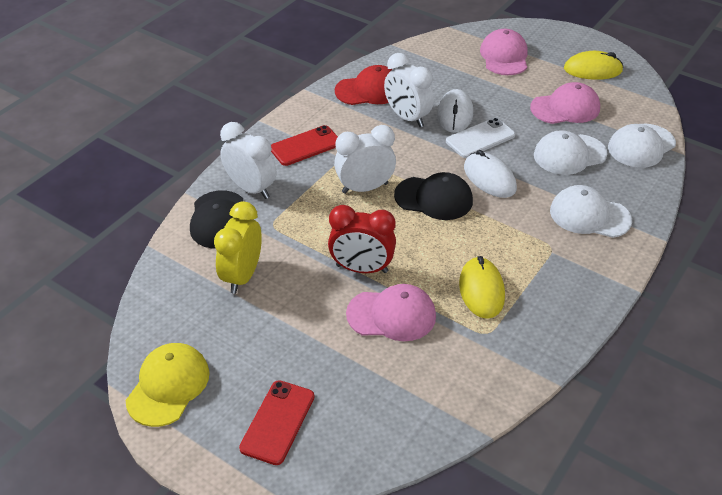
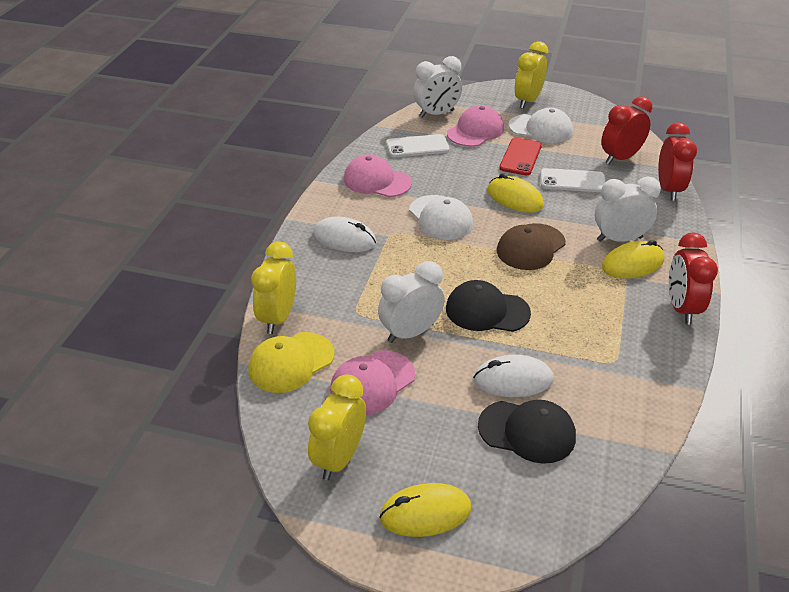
brown cap: 0 -> 1
red cap: 1 -> 0
red clock: 1 -> 3
red phone: 2 -> 1
white cap: 3 -> 2
white phone: 1 -> 2
yellow clock: 1 -> 3
yellow mouse: 2 -> 3

